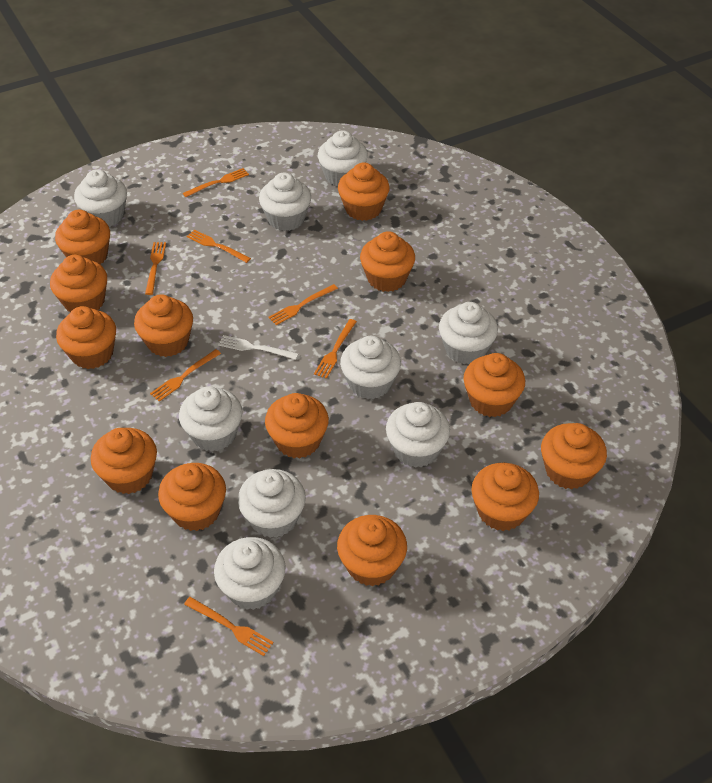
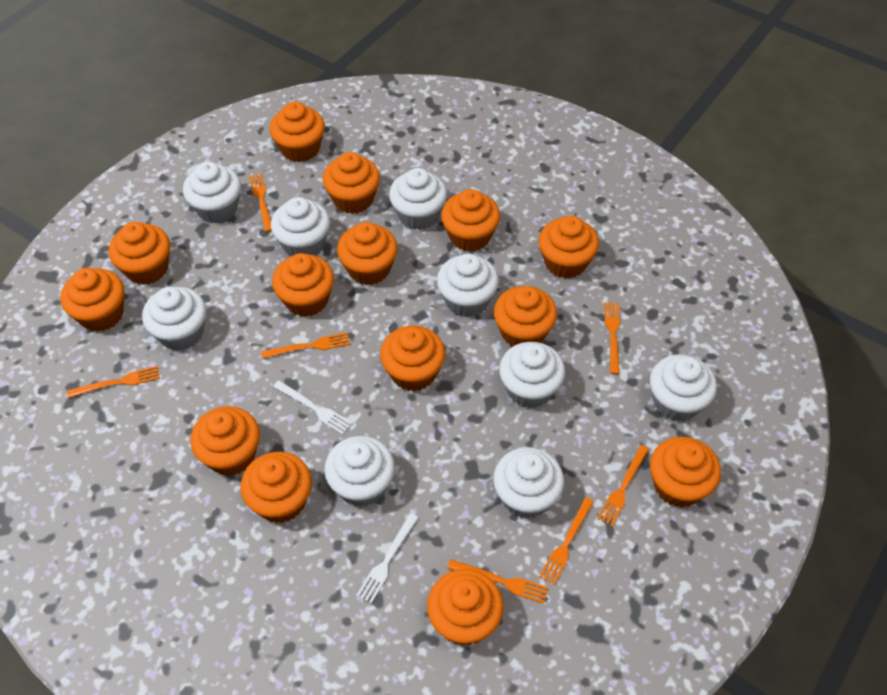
orange cupcake: 13 -> 14
white fork: 1 -> 2

